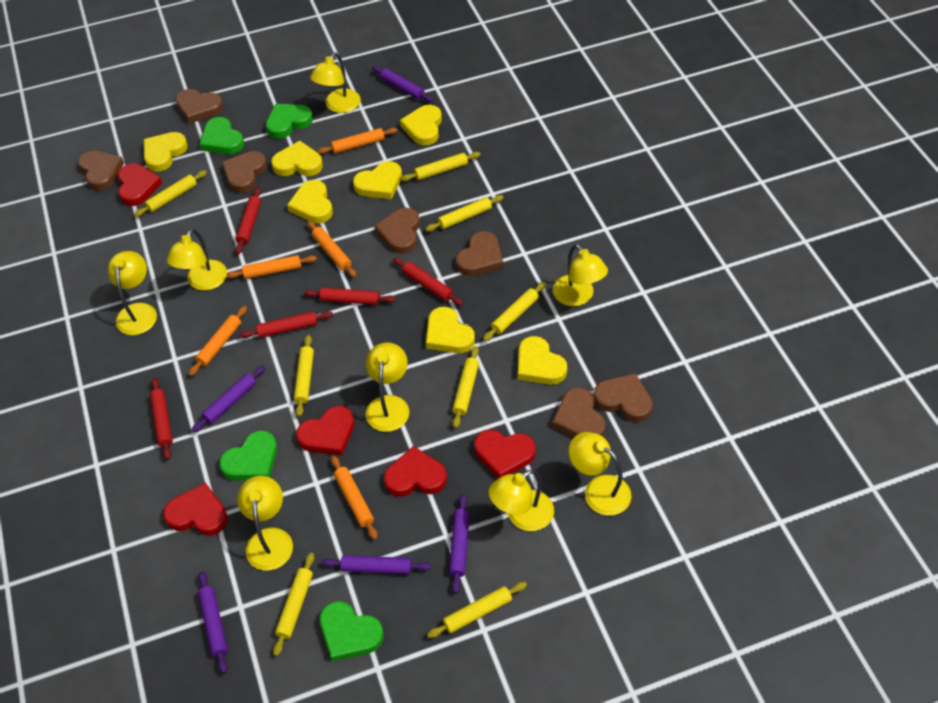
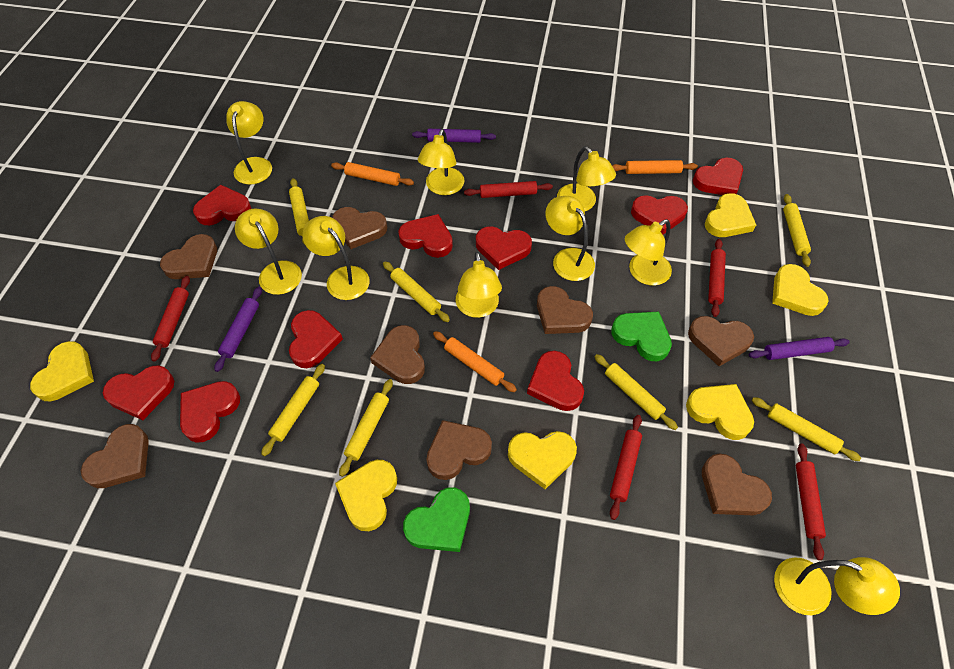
brown heart: 7 -> 8
green heart: 4 -> 2
orange rolling pin: 5 -> 3
purple rolling pin: 5 -> 3
red heart: 5 -> 9
yellow heart: 7 -> 6
yellow lamp: 8 -> 9
yellow rolling pin: 8 -> 7

